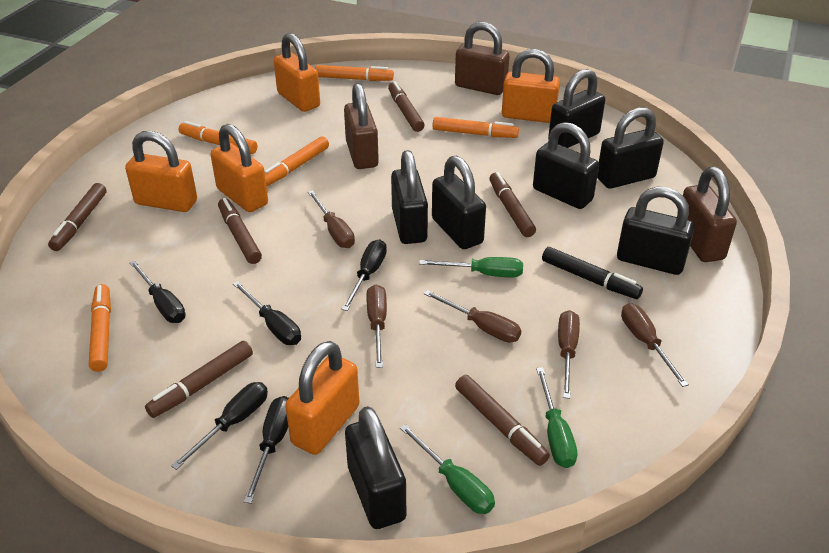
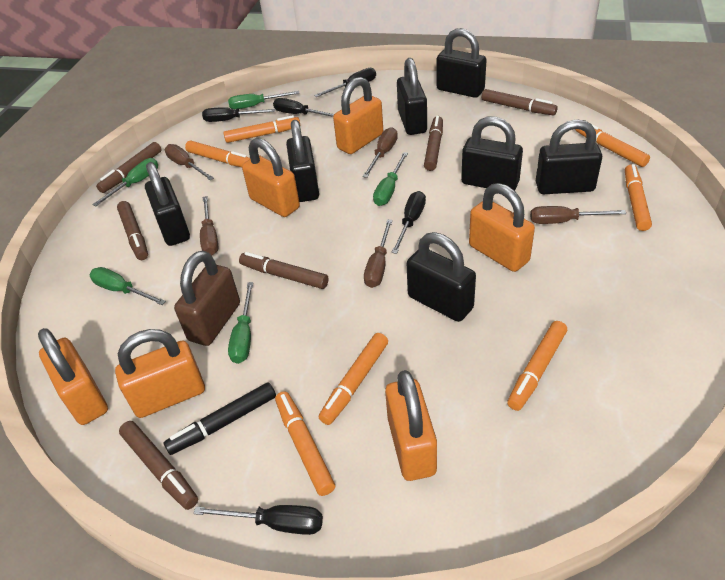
brown padlock: 3 -> 1
green screwdriver: 3 -> 5
orange marker: 5 -> 7
orange padlock: 5 -> 6

